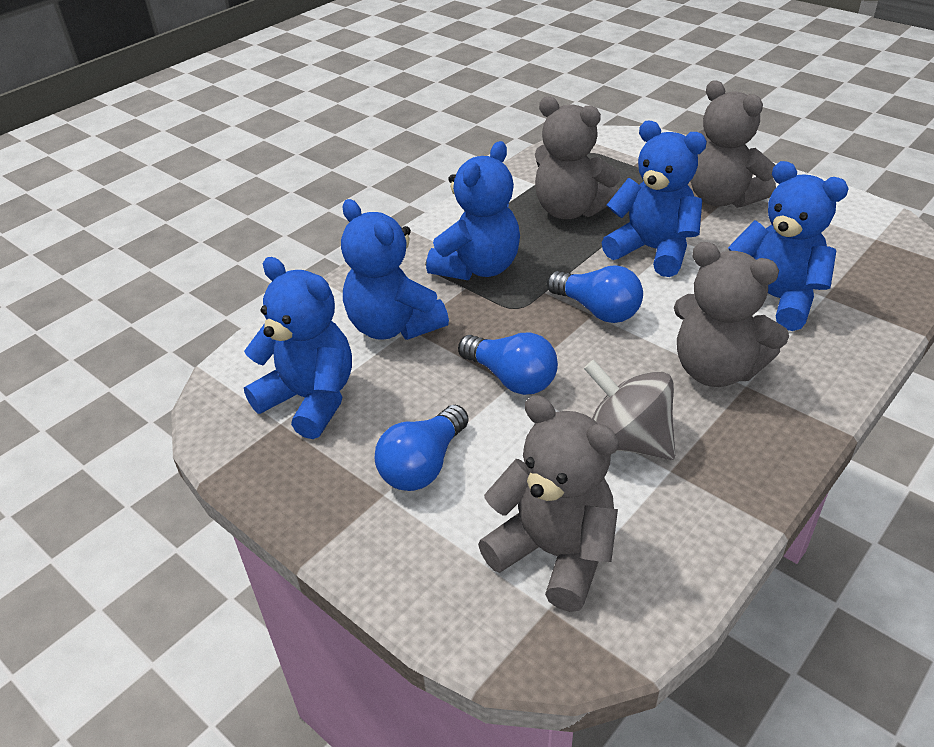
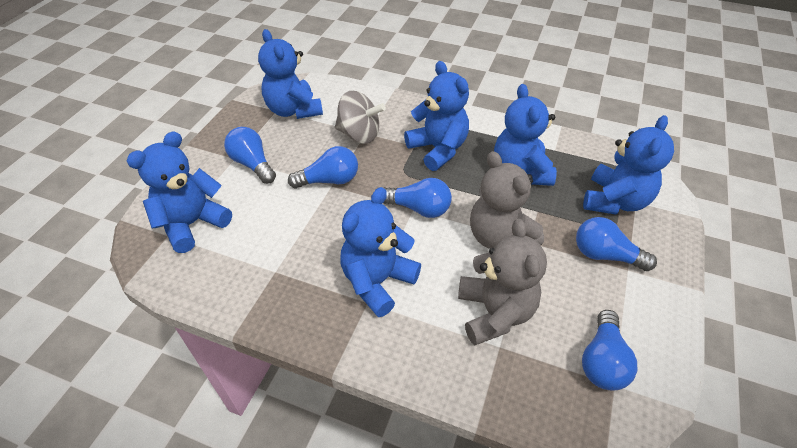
blue light bulb: 3 -> 5
blue teddy bear: 5 -> 6
grey teddy bear: 4 -> 2

